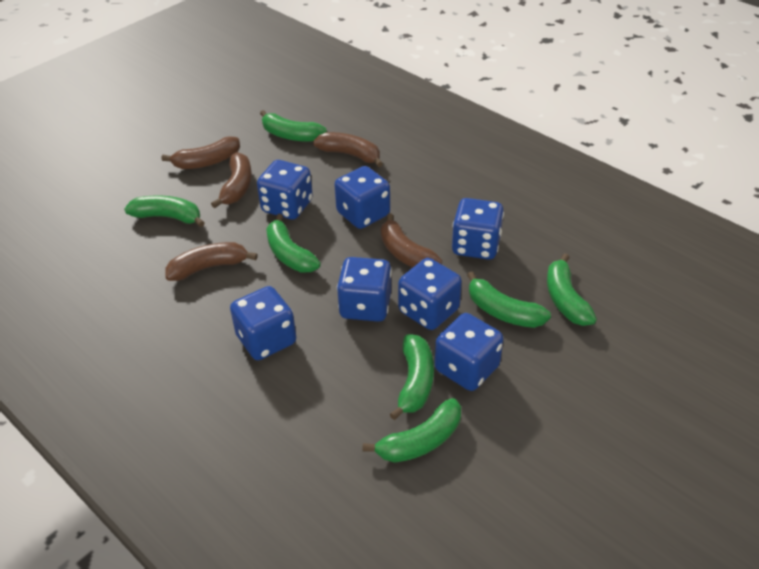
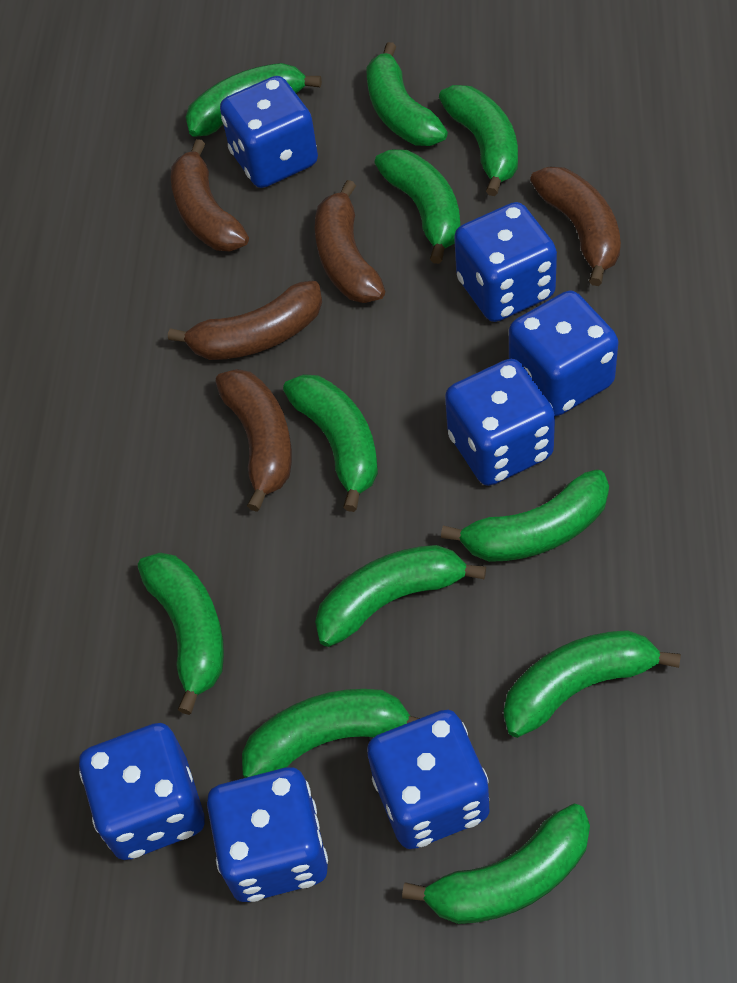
green banana: 7 -> 11

